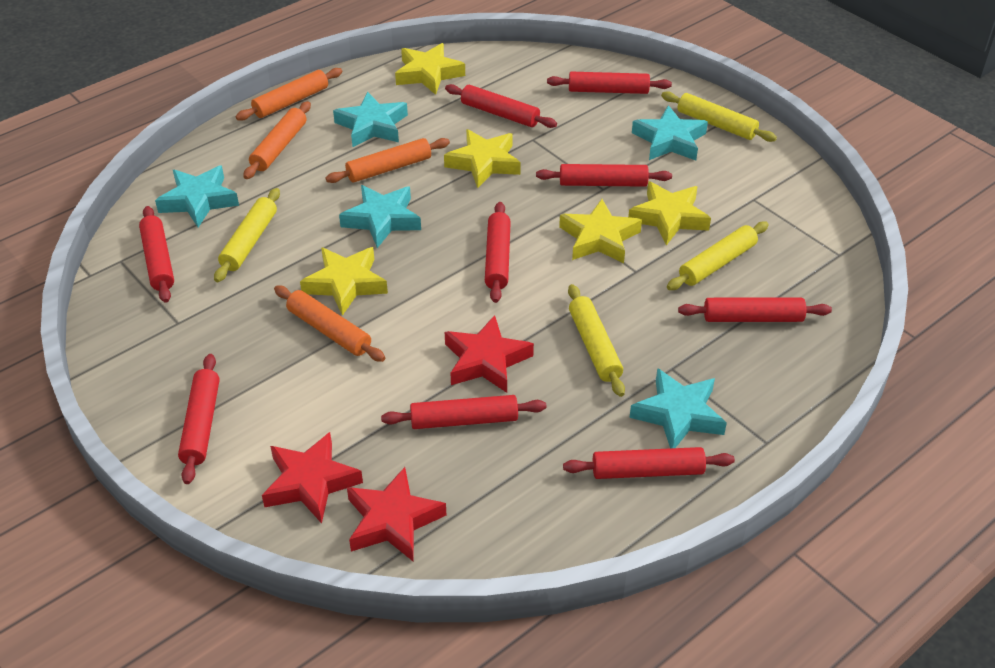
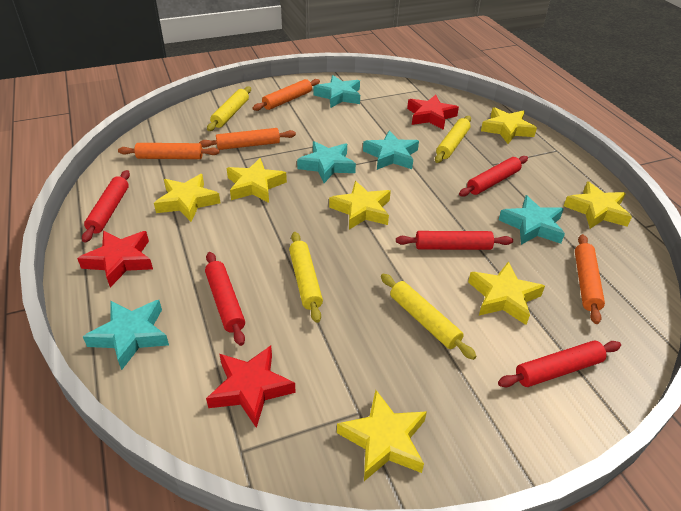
red rolling pin: 9 -> 5
yellow star: 5 -> 7

